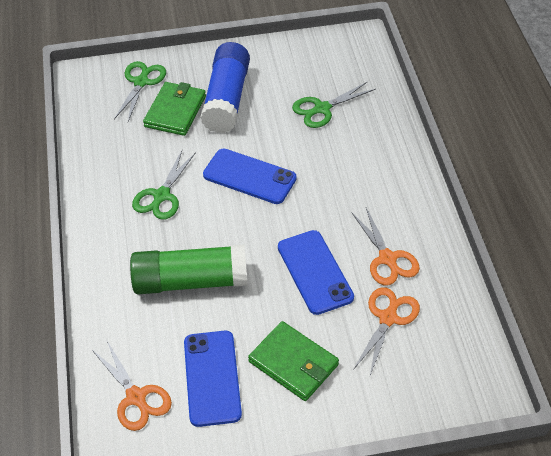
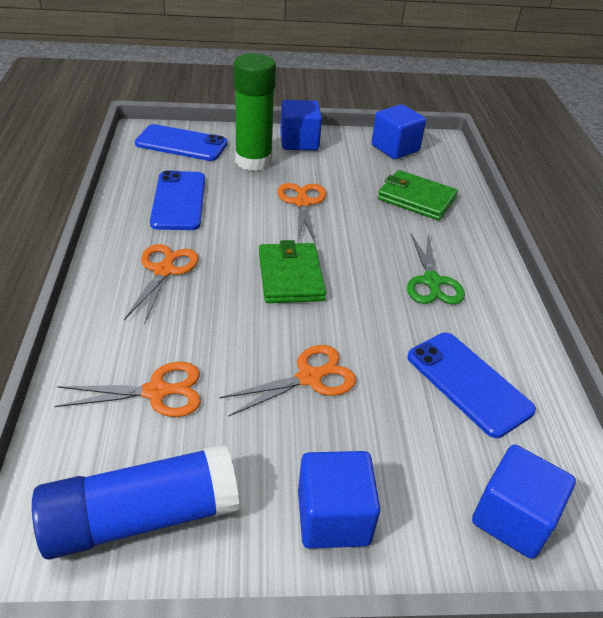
blue cube: 0 -> 4
green scissors: 3 -> 1
orange scissors: 3 -> 4

